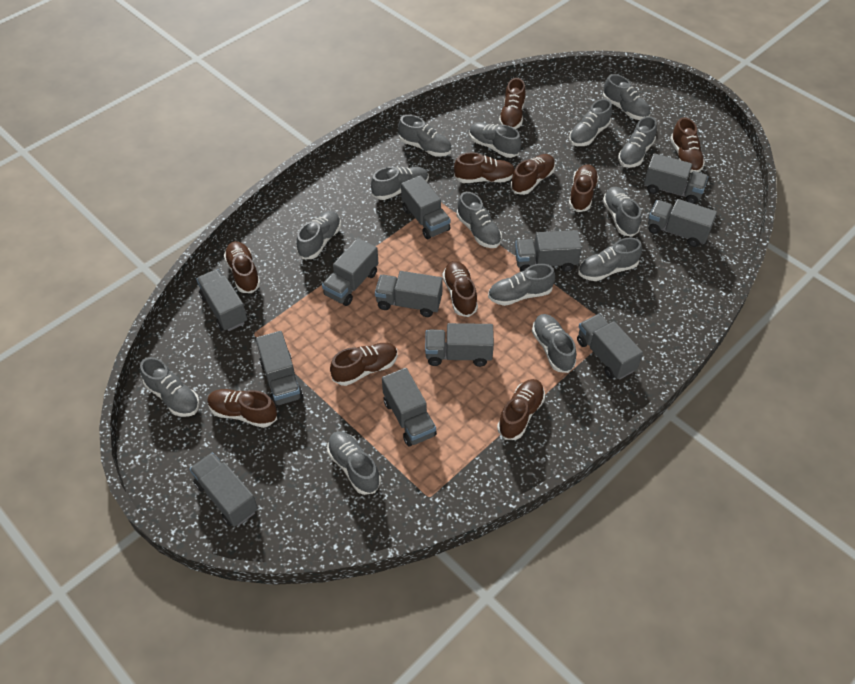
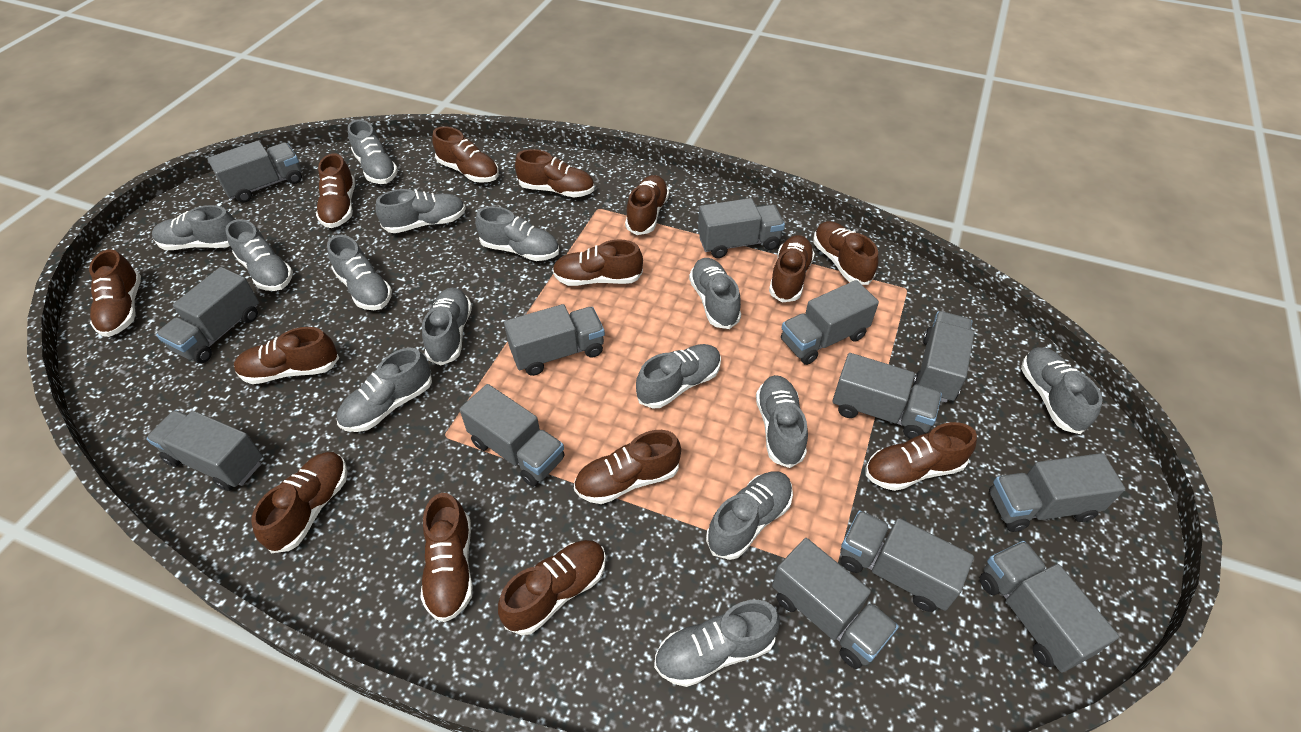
brown shoe: 10 -> 14
grey truck: 12 -> 13

